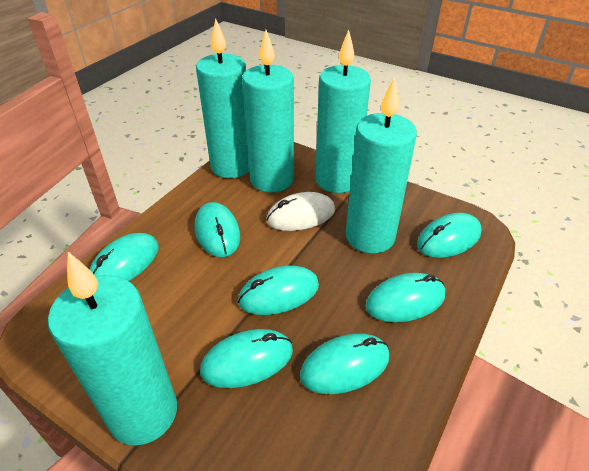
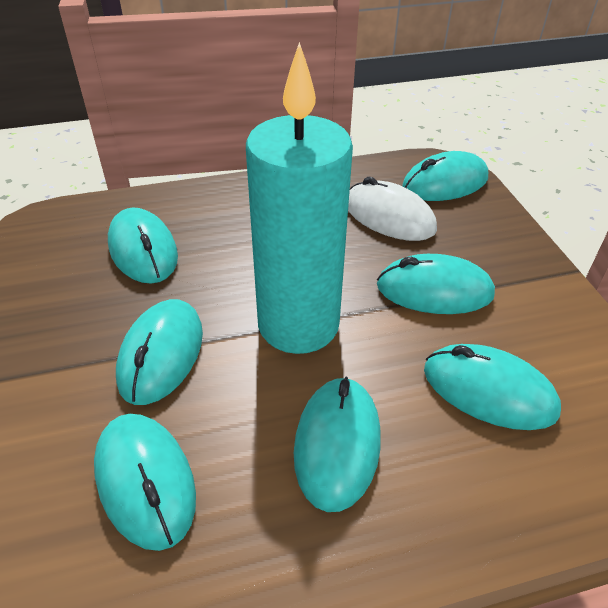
turquoise candle: 5 -> 1

